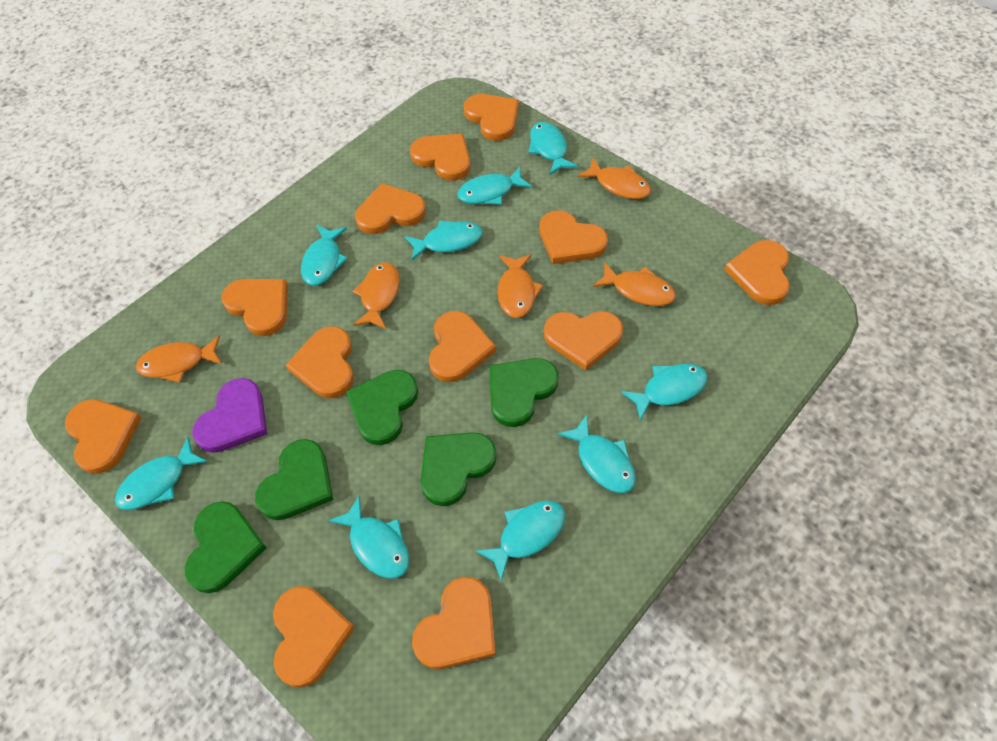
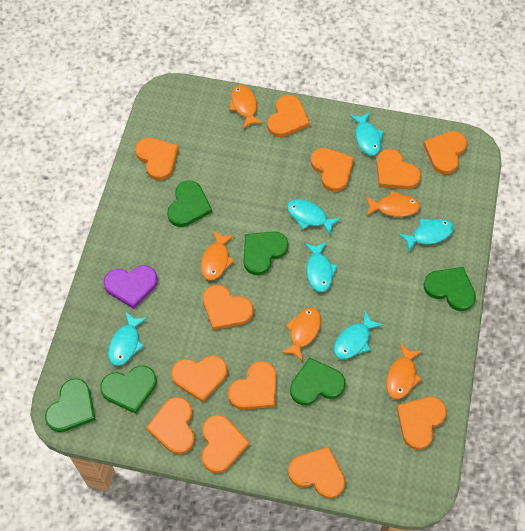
green heart: 5 -> 6
turquoise fish: 9 -> 6

